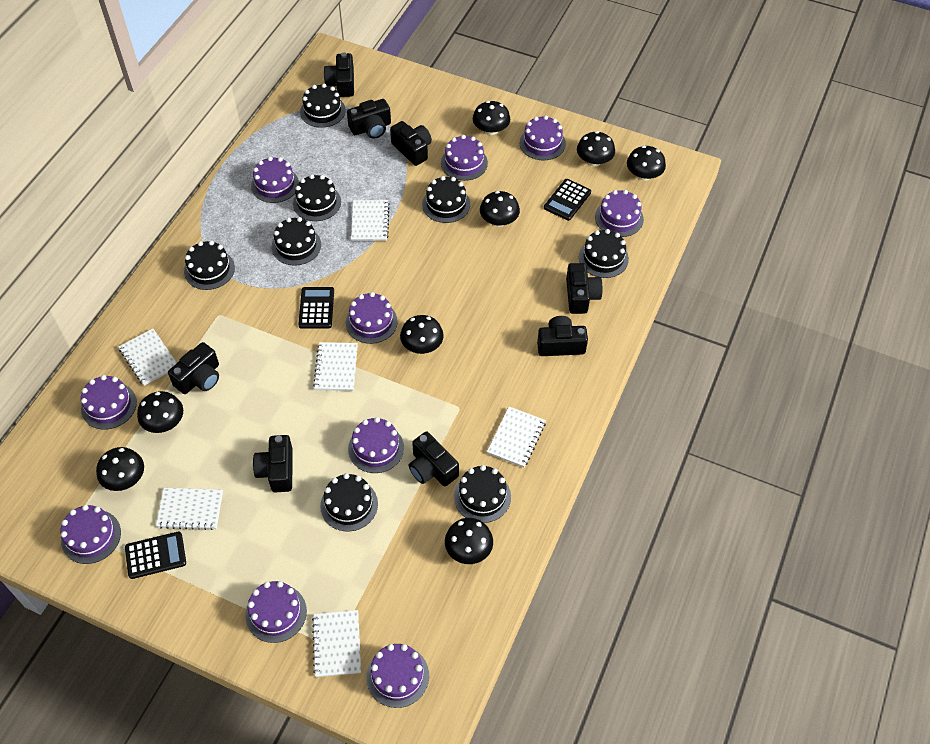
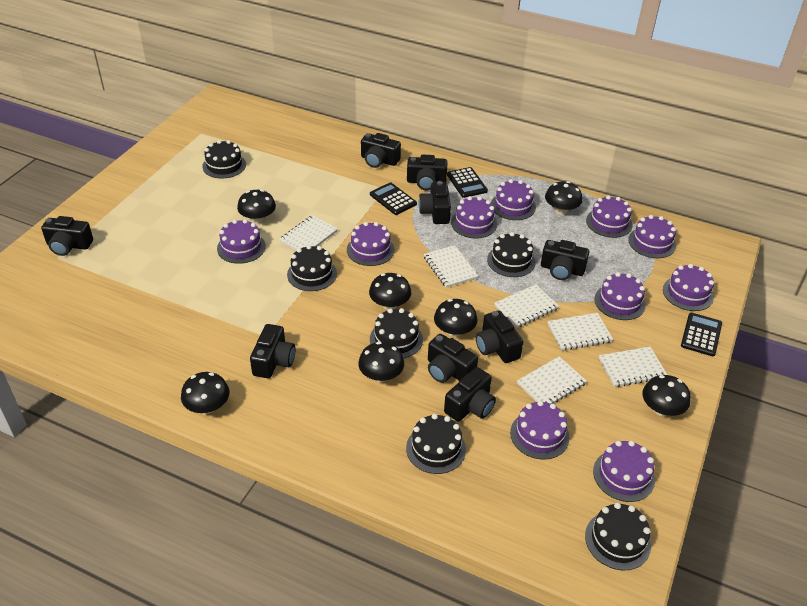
black cake: 8 -> 6
black camera: 8 -> 9
black mushroom: 8 -> 7

